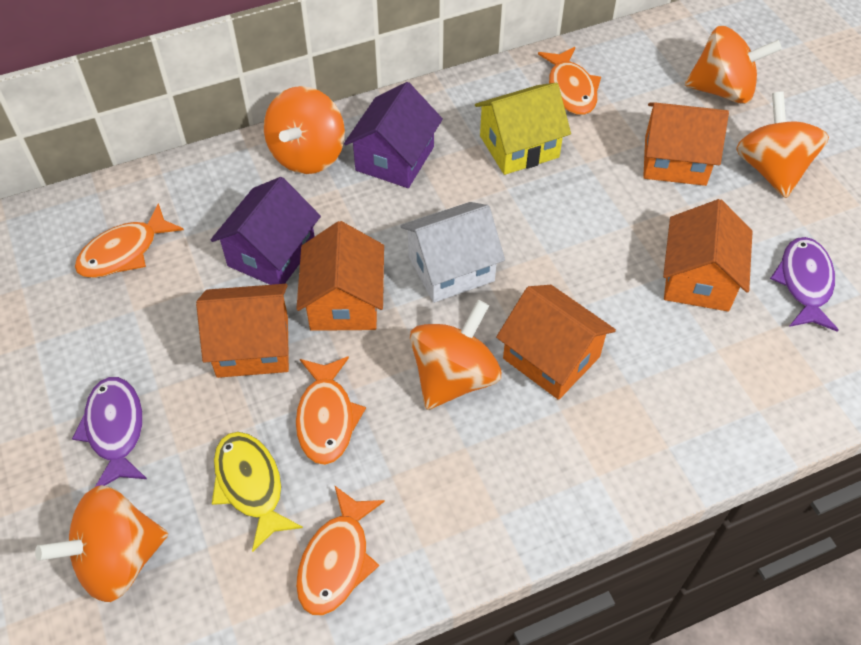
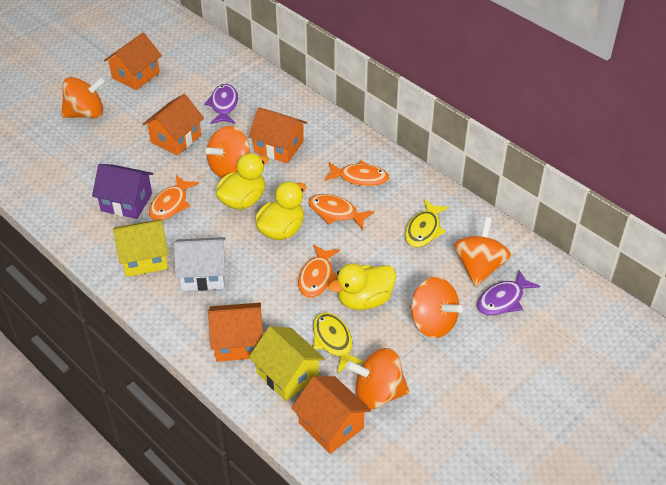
purple house: 2 -> 1
yellow duck: 0 -> 3
yellow fish: 1 -> 2
yellow house: 1 -> 2

